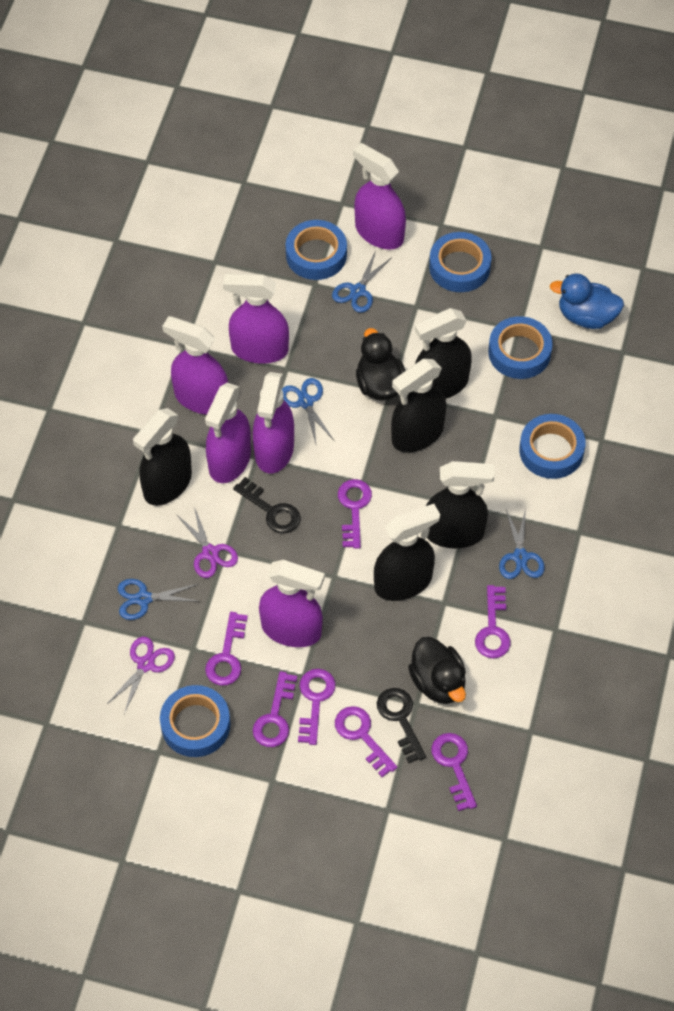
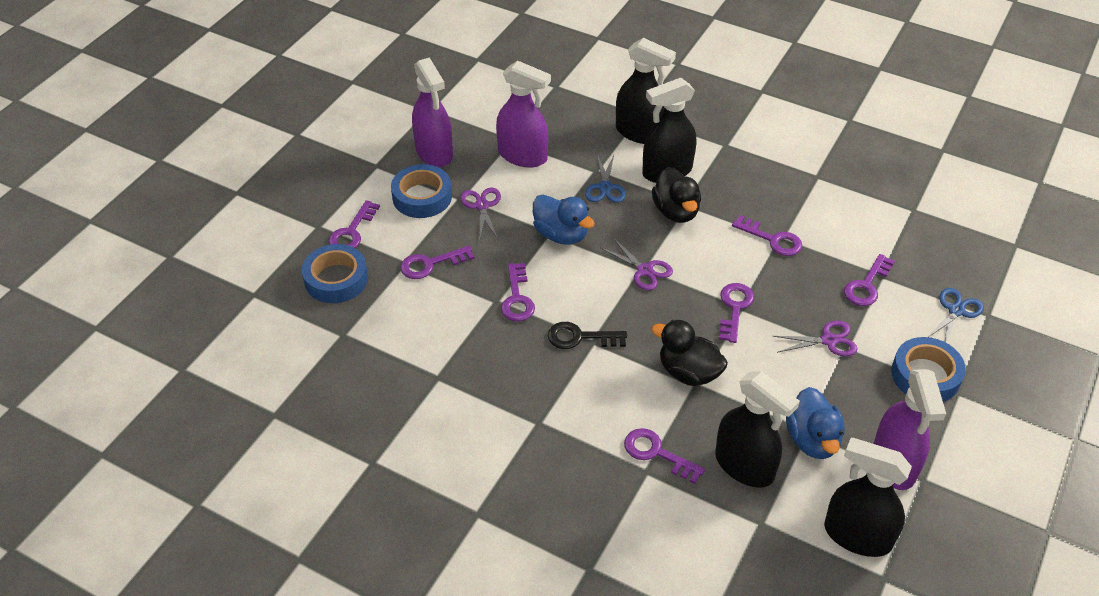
black key: 2 -> 1
black spray bottle: 5 -> 4
blue duck: 1 -> 2
blue scissors: 4 -> 2
blue tape: 5 -> 3
purple scissors: 2 -> 3
purple spray bottle: 6 -> 3

